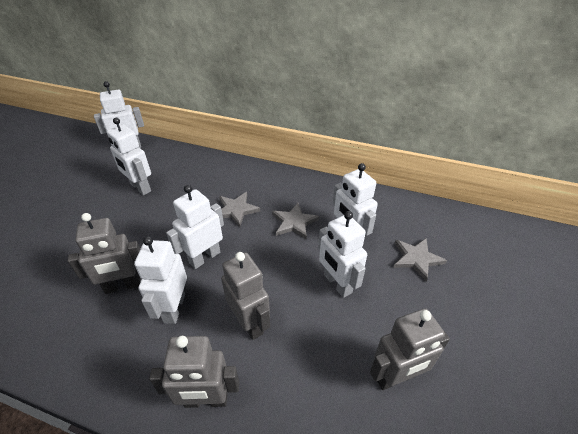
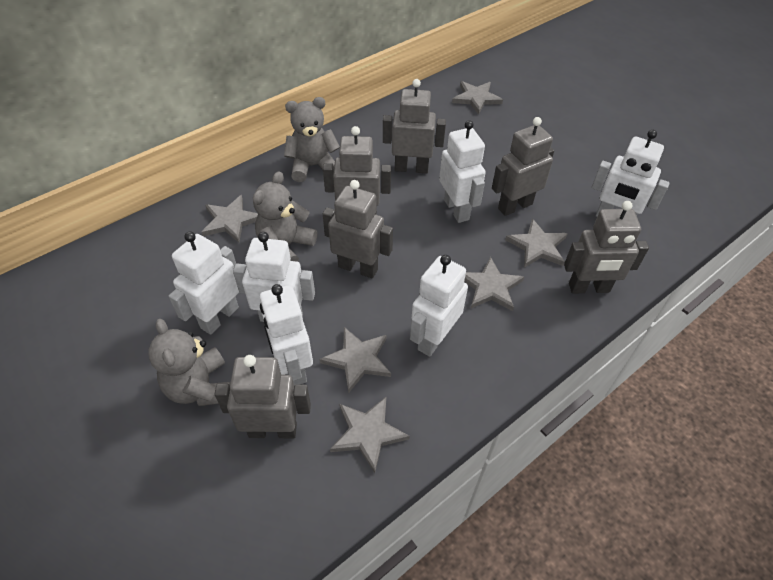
grey robot: 4 -> 6
grey star: 3 -> 6
grey teddy bear: 0 -> 3

